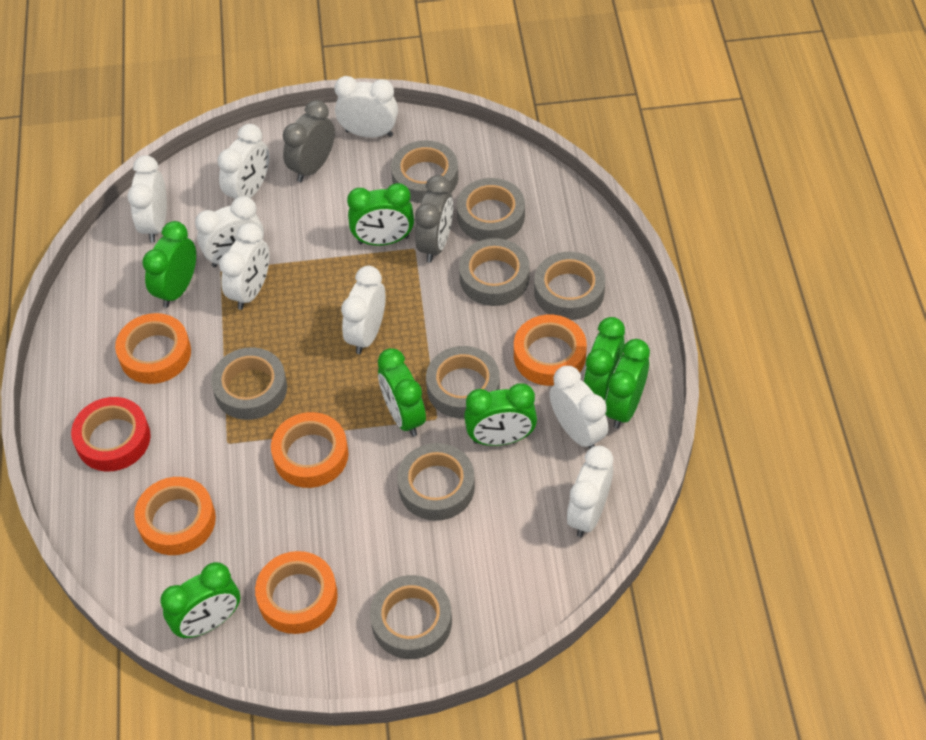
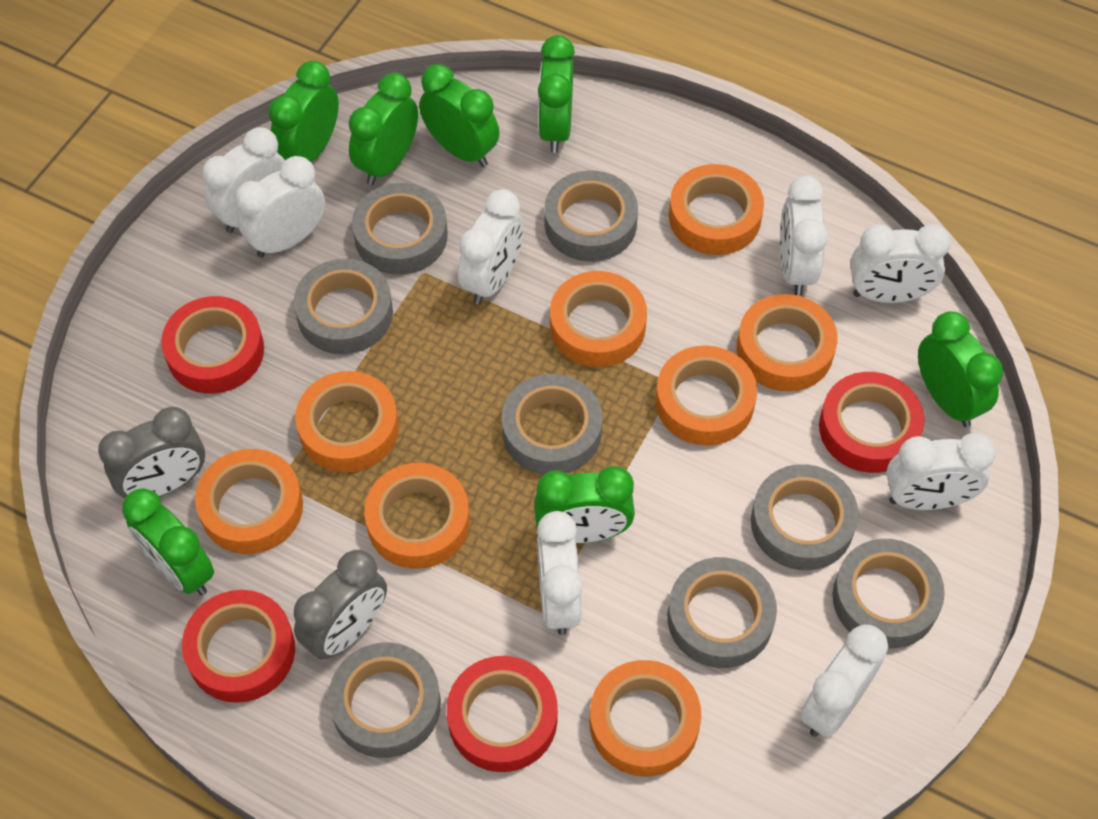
orange tape: 5 -> 8
red tape: 1 -> 4

